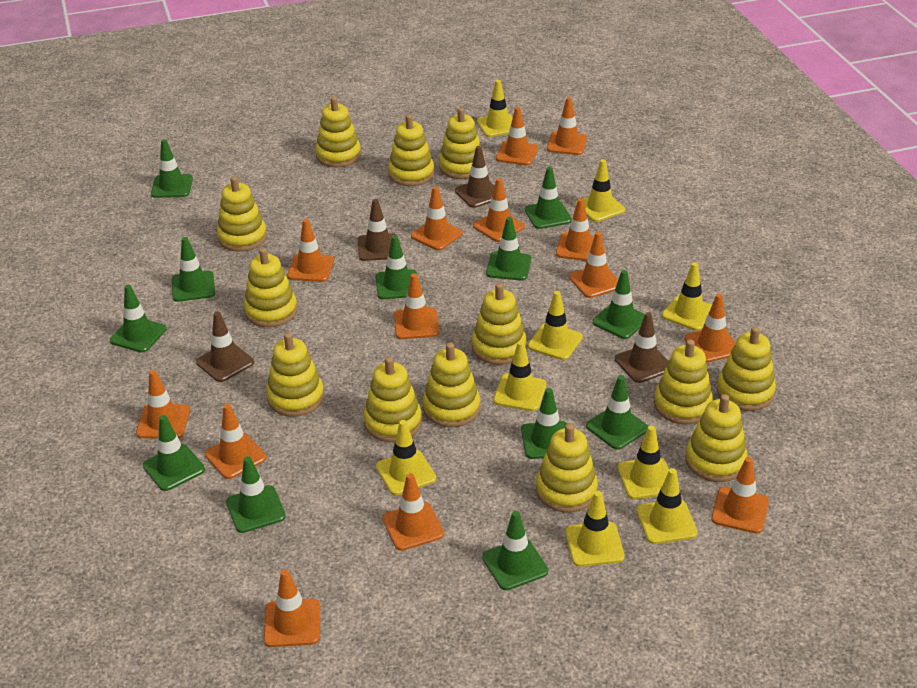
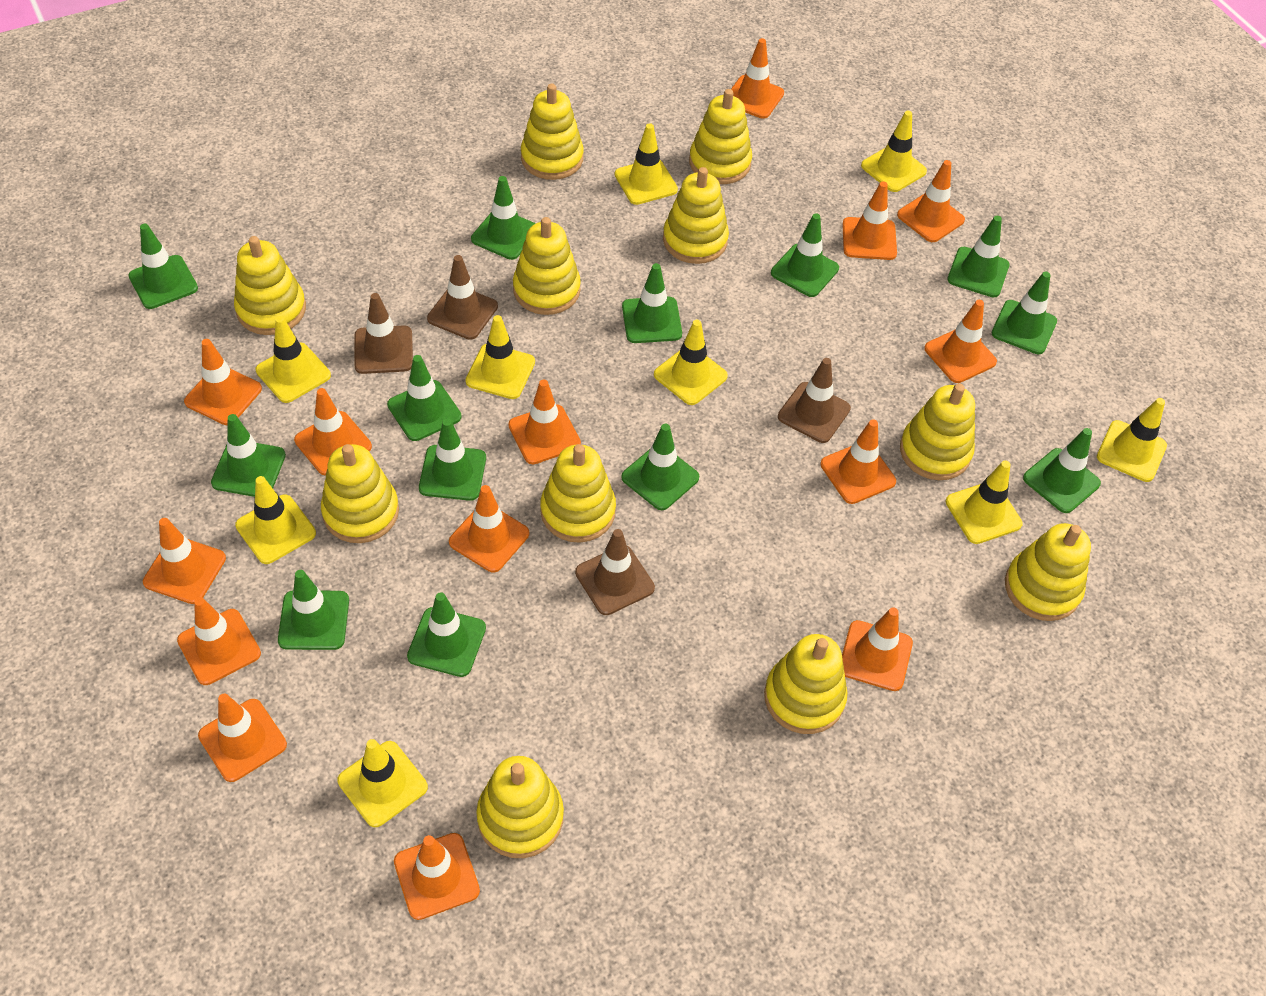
green traffic cone: 12 -> 13
yellow stacking toy: 13 -> 11

